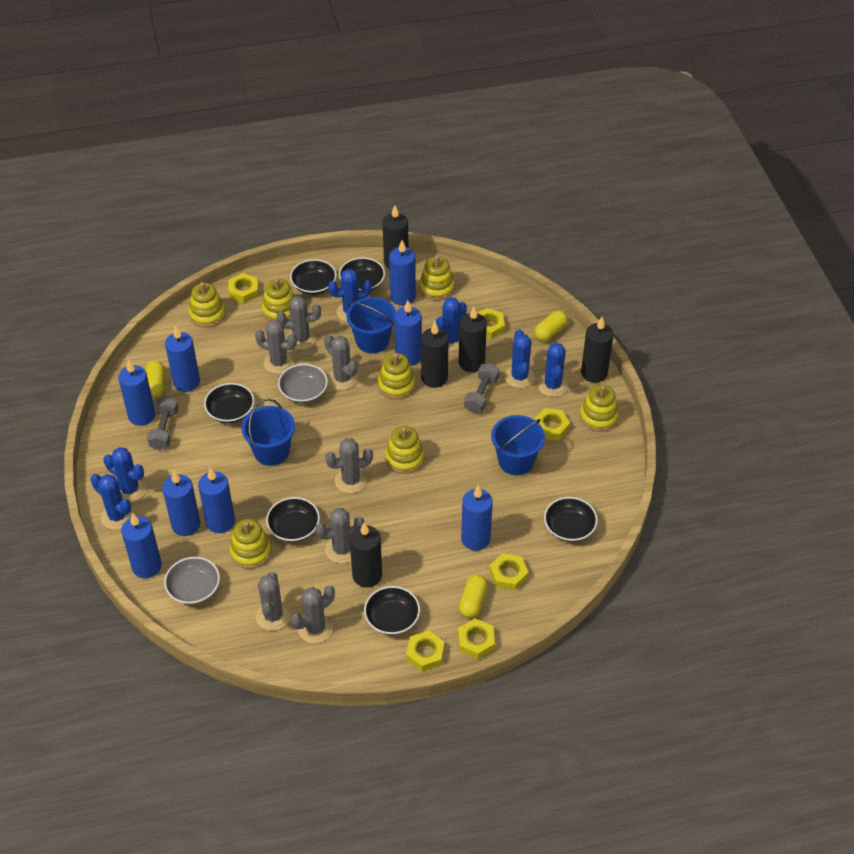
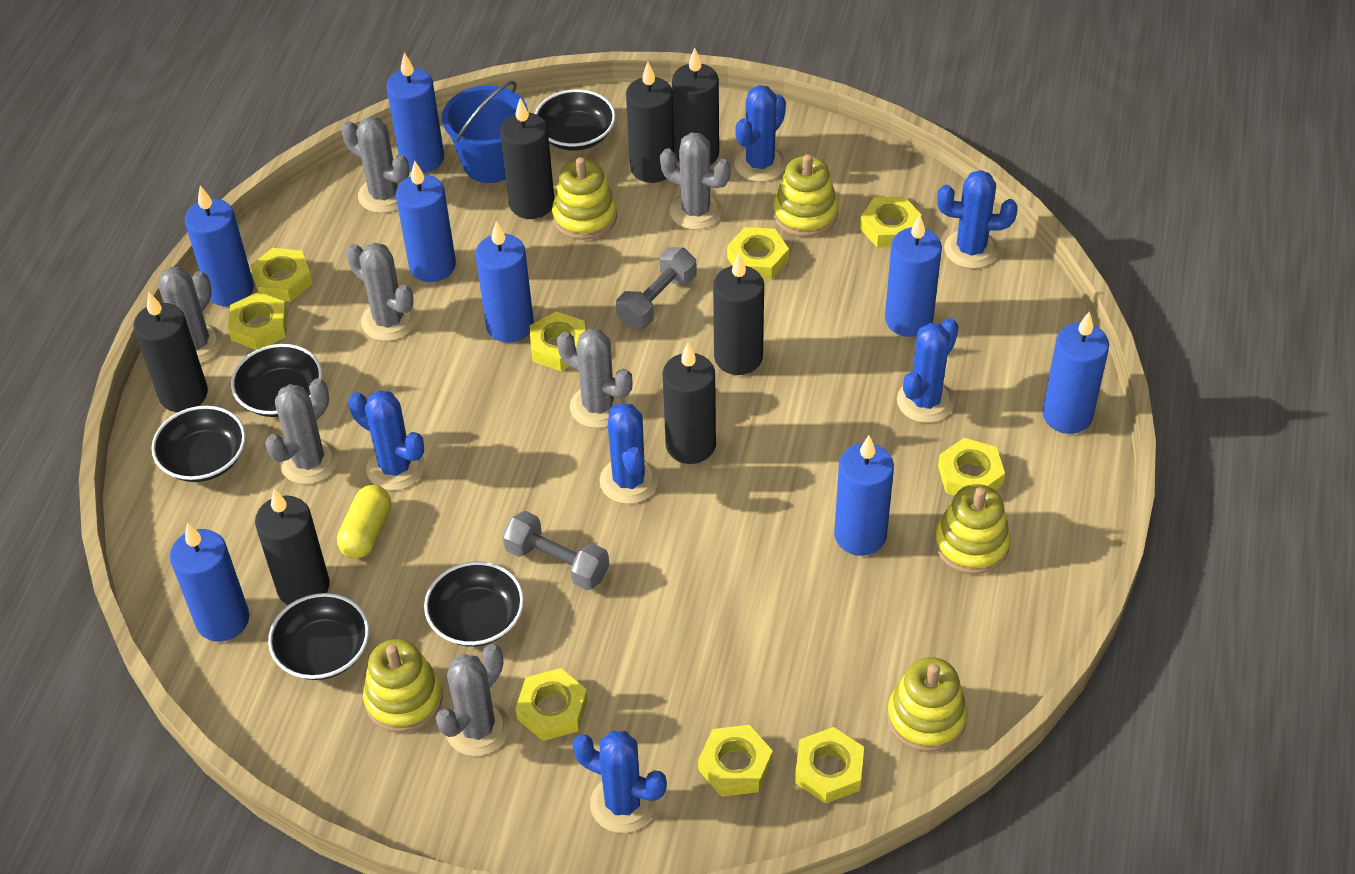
black bowl: 6 -> 5
black candle: 5 -> 7
blue bucket: 3 -> 1
grey bowl: 2 -> 0
yellow capsule: 3 -> 1
yellow nut: 6 -> 9
yellow stacking toy: 7 -> 5

